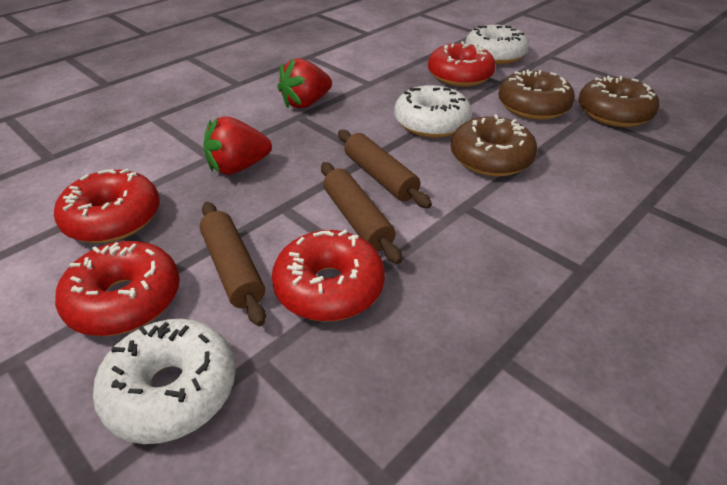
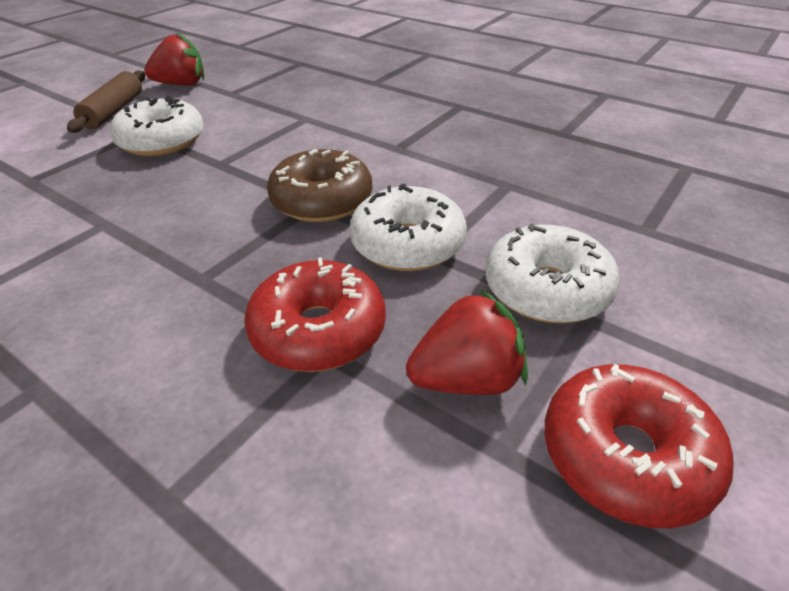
brown donut: 3 -> 1
brown rolling pin: 3 -> 1
red donut: 4 -> 2

